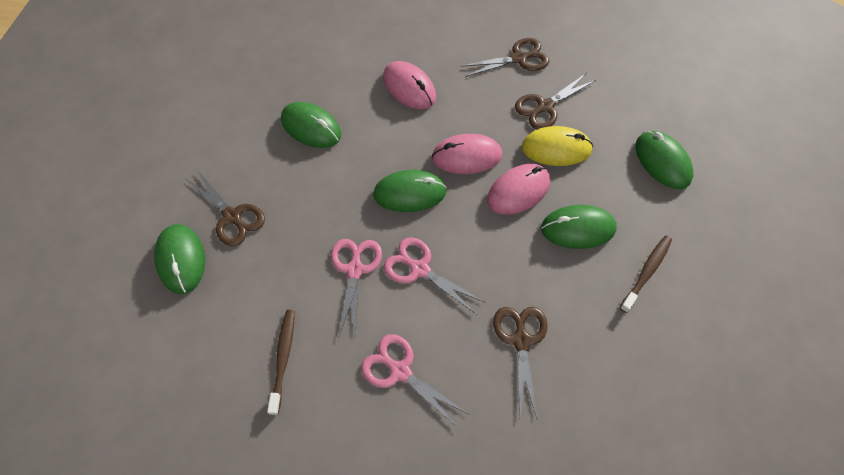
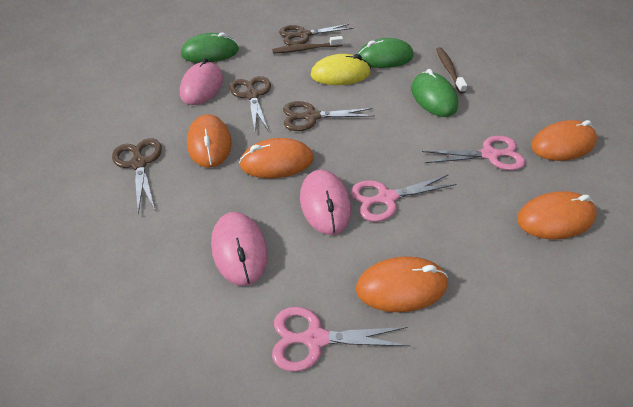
green mouse: 5 -> 3
orange mouse: 0 -> 5

